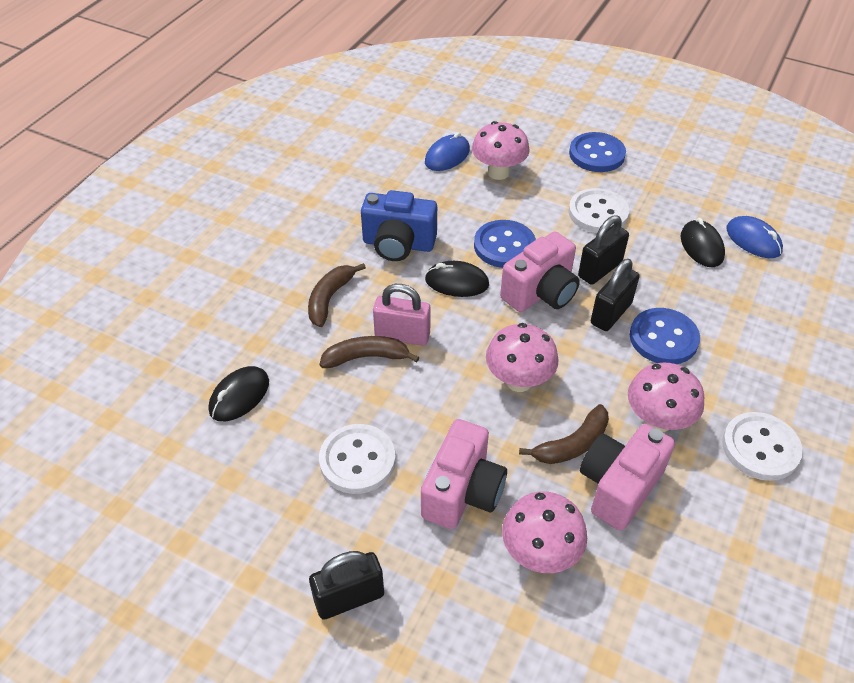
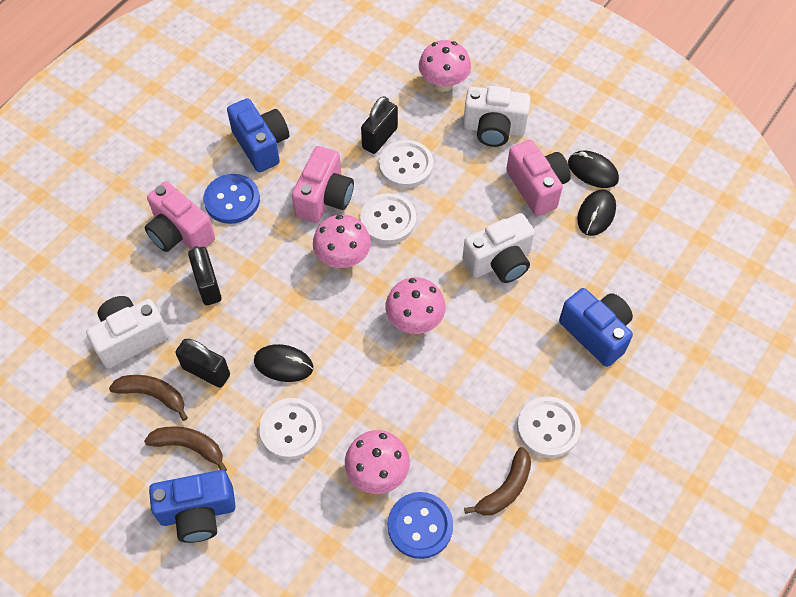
blue button: 3 -> 2
blue camera: 1 -> 3
blue mouse: 2 -> 0
pink padlock: 1 -> 0
white button: 3 -> 4
white camera: 0 -> 3

